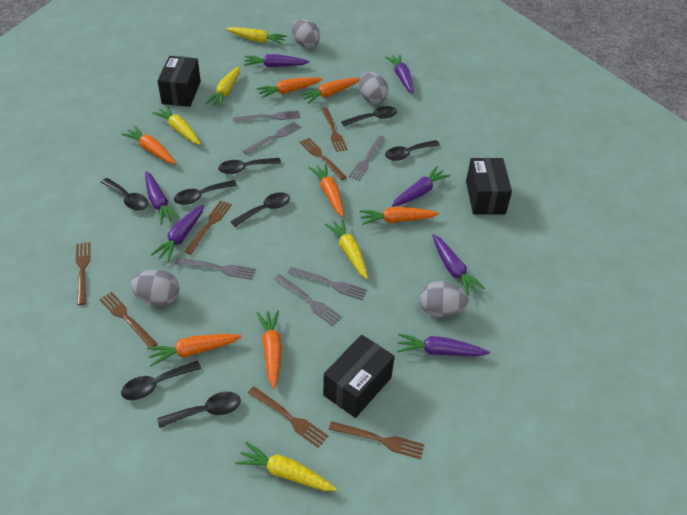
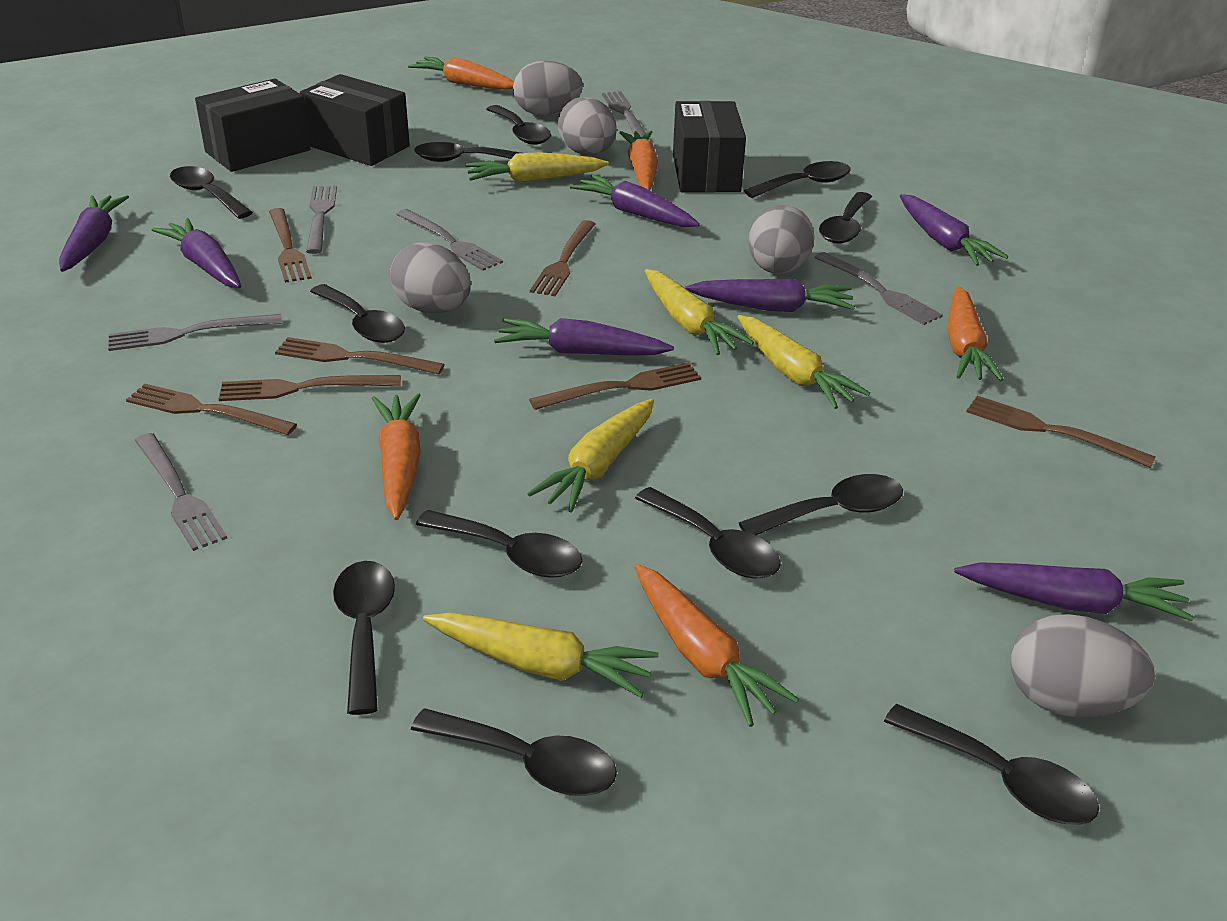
black spoon: 8 -> 12
grey egg: 4 -> 5
orange carrot: 7 -> 5

